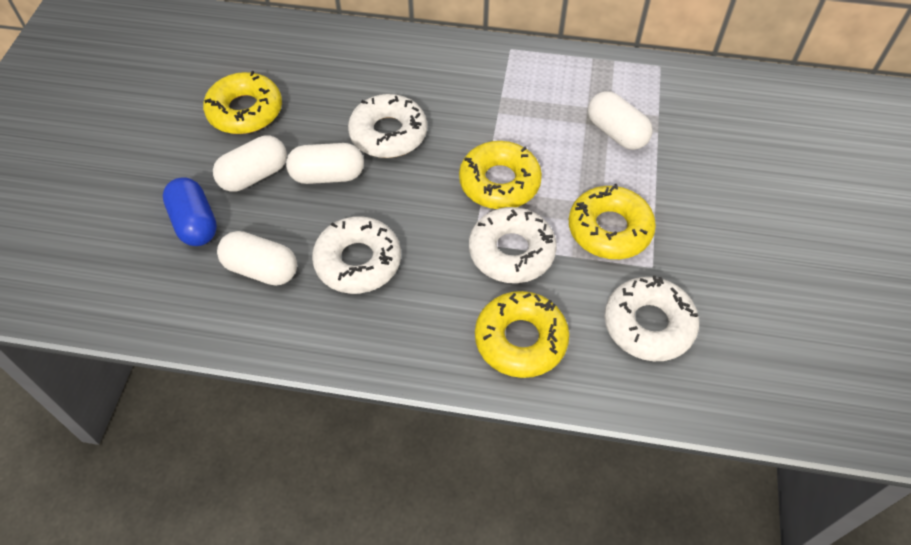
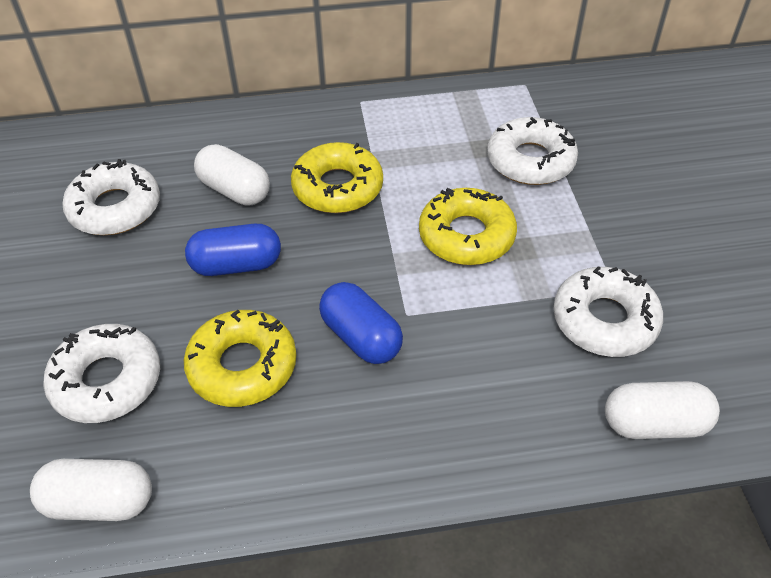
blue capsule: 1 -> 2
white capsule: 4 -> 3
yellow donut: 4 -> 3

